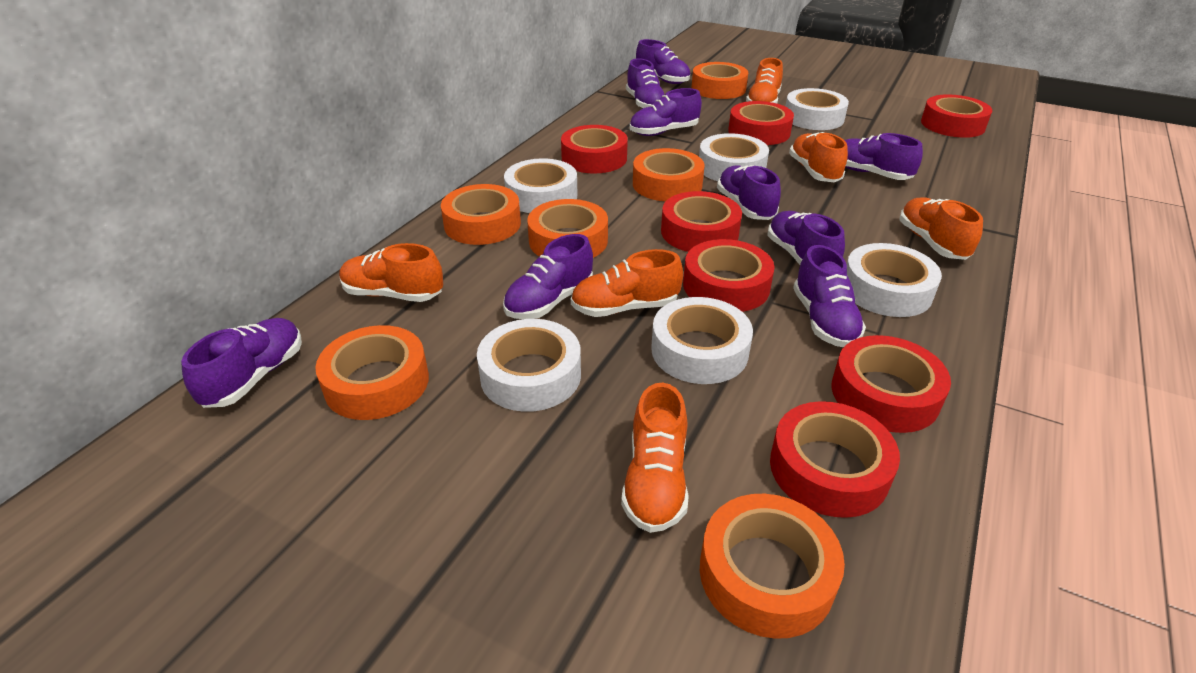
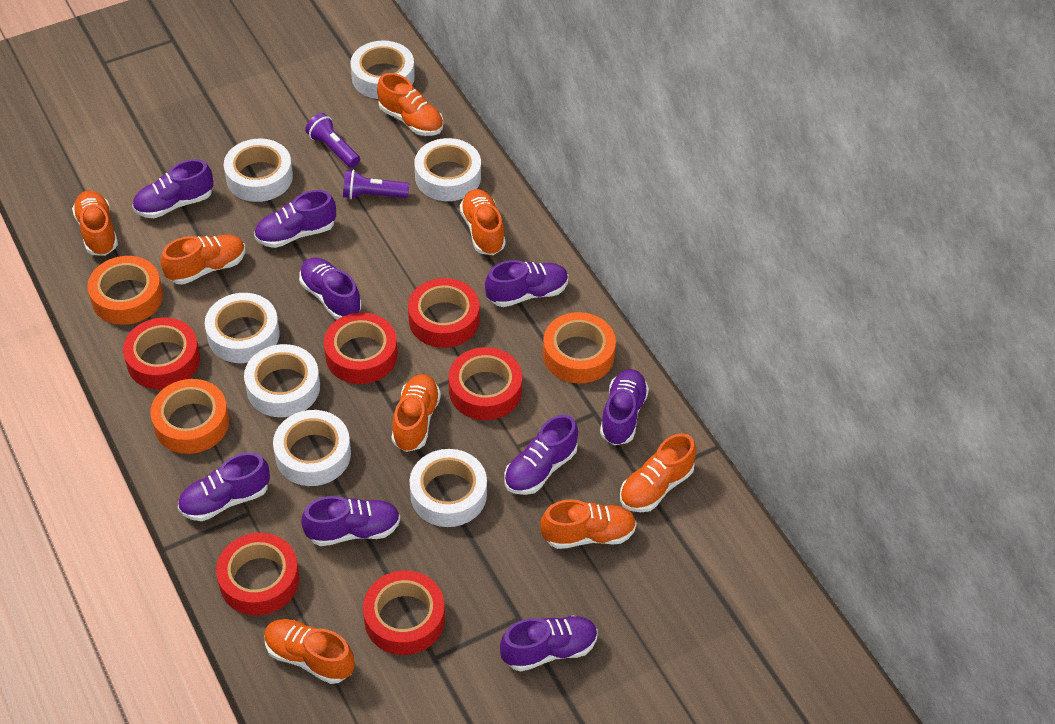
orange shoe: 6 -> 8
orange tape: 6 -> 3
purple flashlight: 0 -> 2
red tape: 7 -> 6
white tape: 6 -> 7

